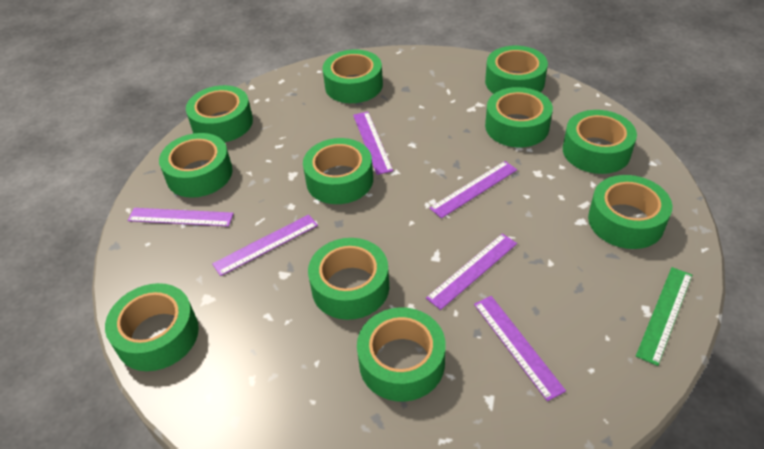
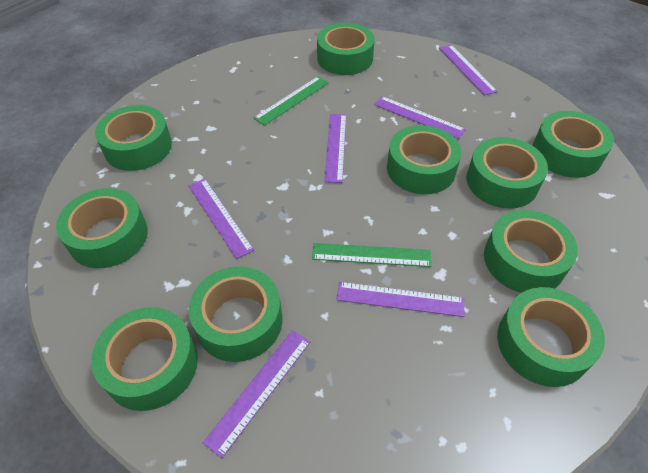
green ruler: 1 -> 2
green tape: 11 -> 10

